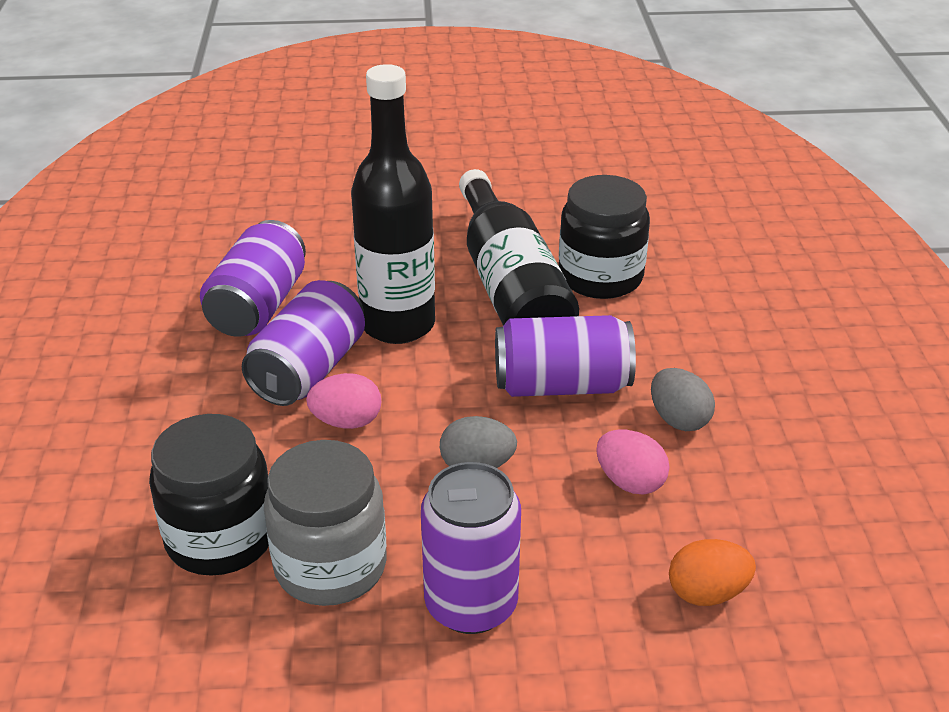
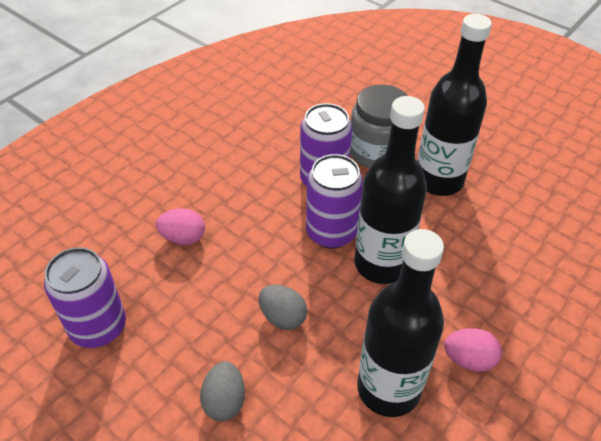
black bottle: 2 -> 3
black jar: 2 -> 0
orange egg: 1 -> 0
purple can: 4 -> 3

